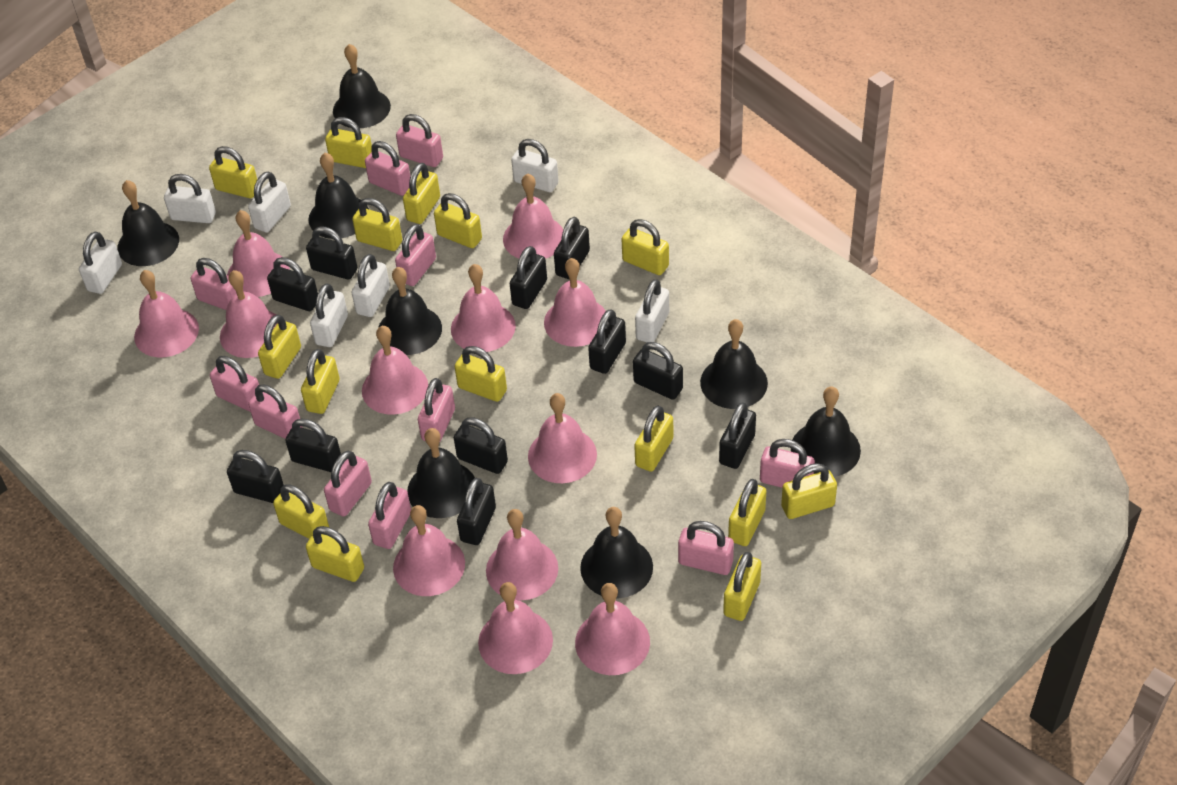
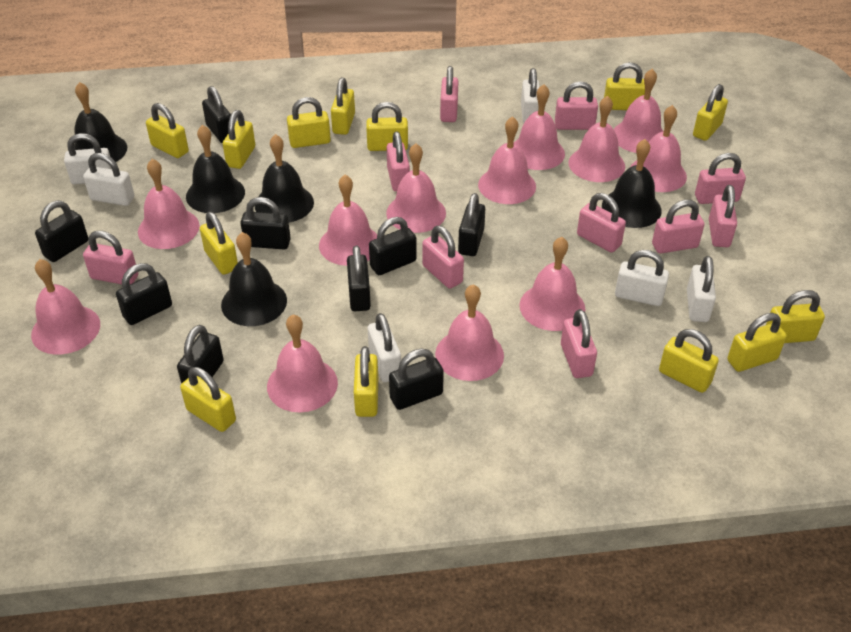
black bell: 8 -> 5
black padlock: 11 -> 9
pink padlock: 11 -> 10
white padlock: 7 -> 6
yellow padlock: 15 -> 13

